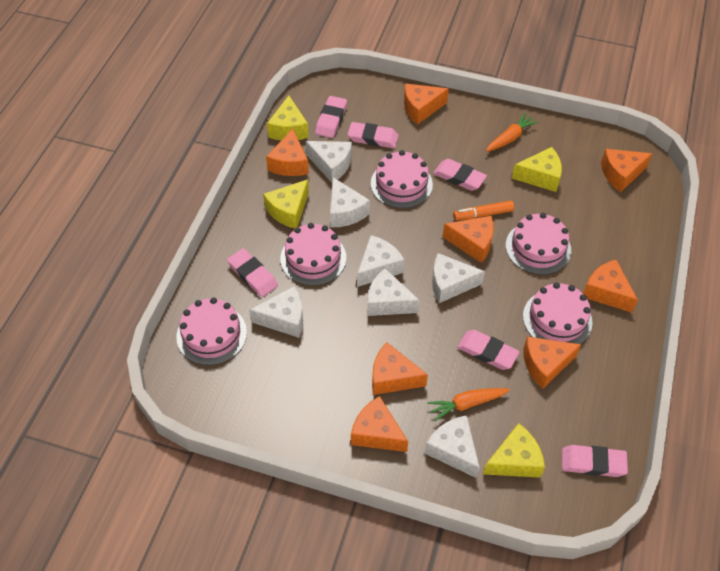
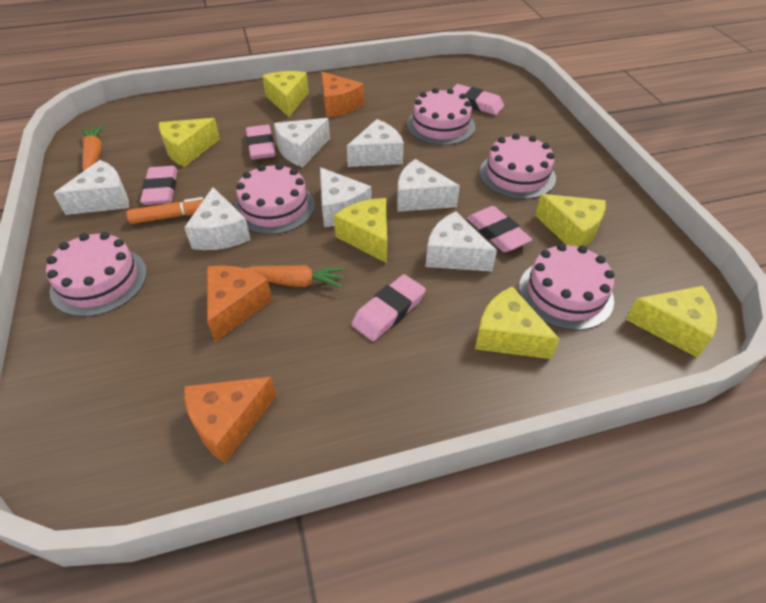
orange cheese: 8 -> 3
pink eraser: 6 -> 5
yellow cheese: 4 -> 6

